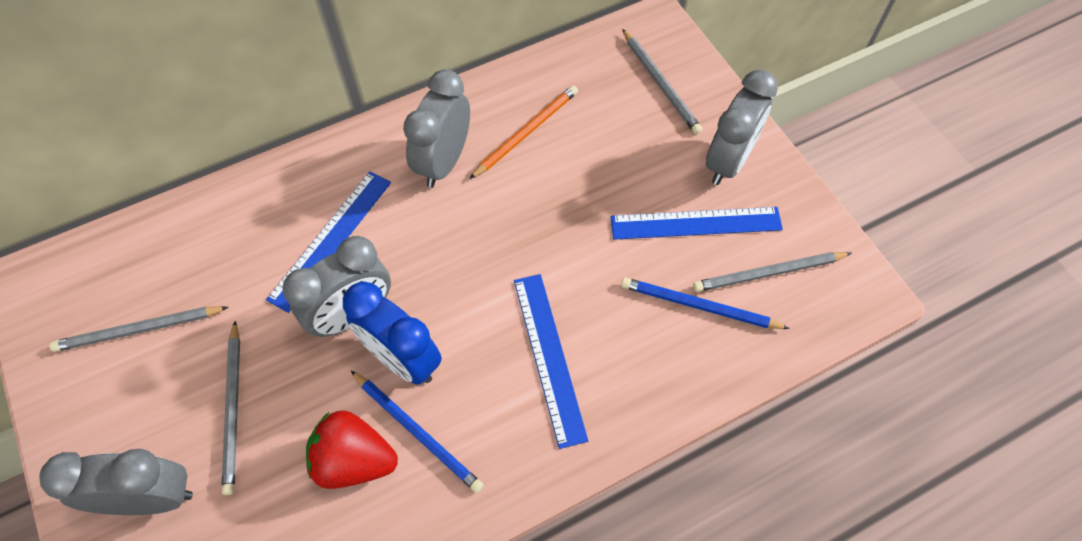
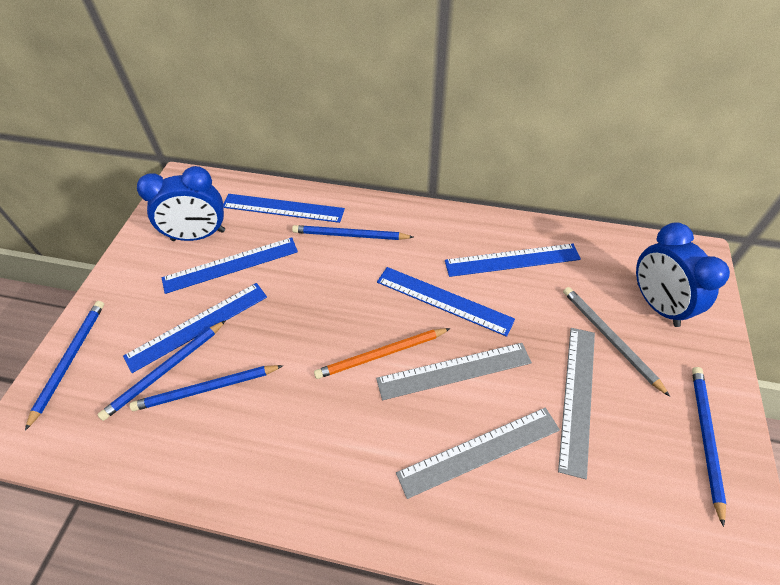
blue clock: 1 -> 2
blue pencil: 2 -> 5
blue ruler: 3 -> 5
grey clock: 4 -> 0
grey pencil: 4 -> 1
grey ruler: 0 -> 3
red strawberry: 1 -> 0

